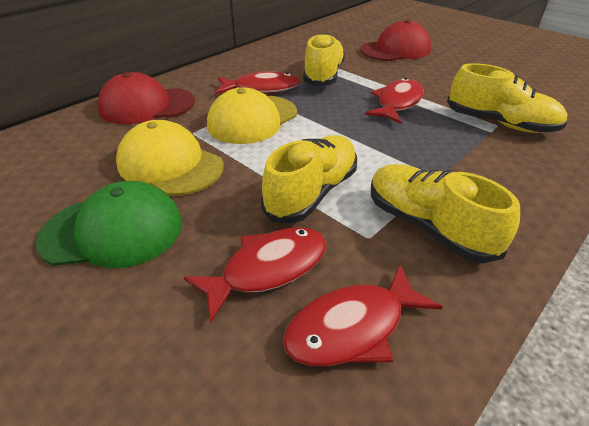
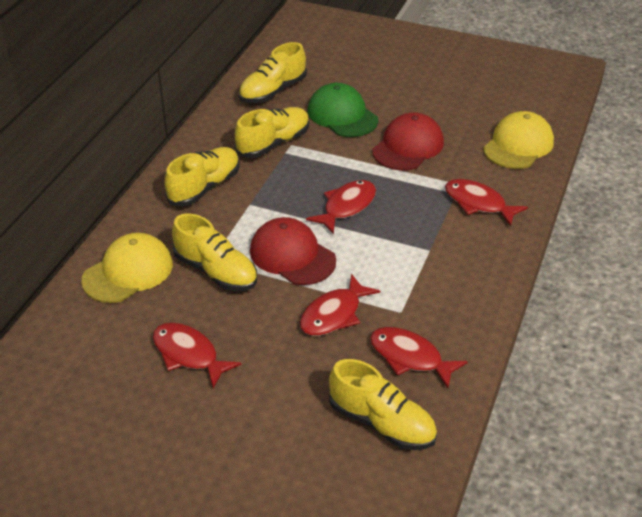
red fish: 4 -> 5
yellow shoe: 4 -> 5

